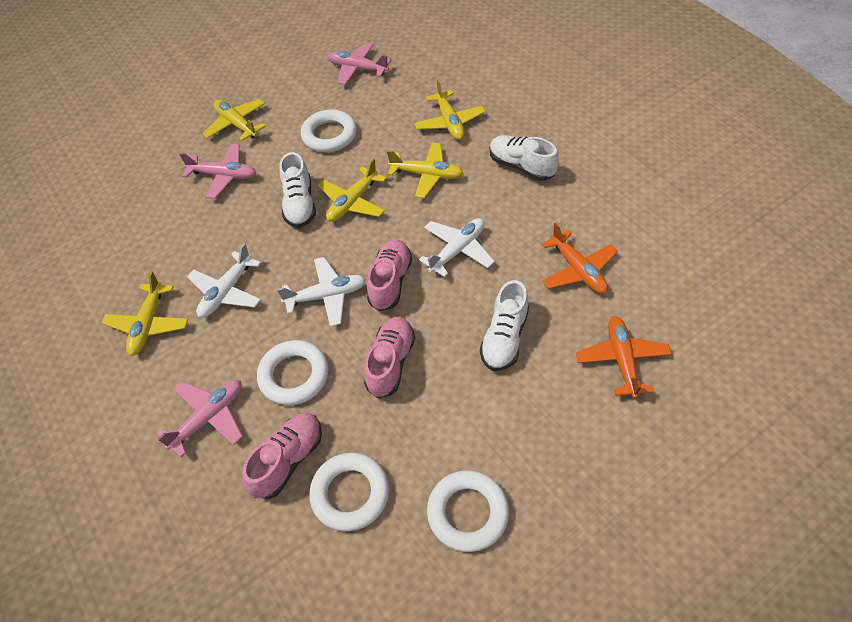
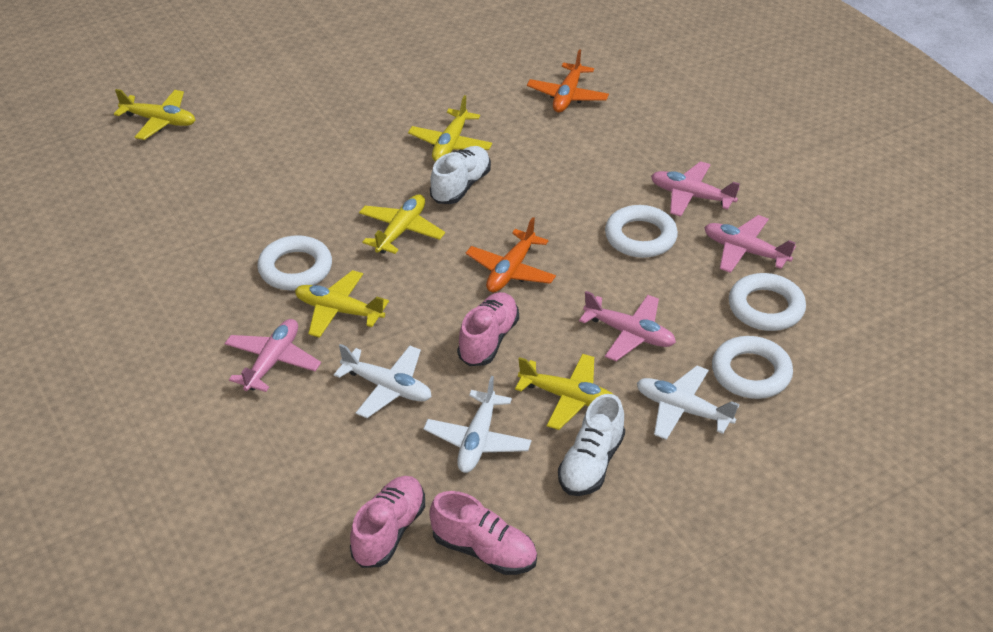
pink plane: 3 -> 4
white shoe: 3 -> 2

